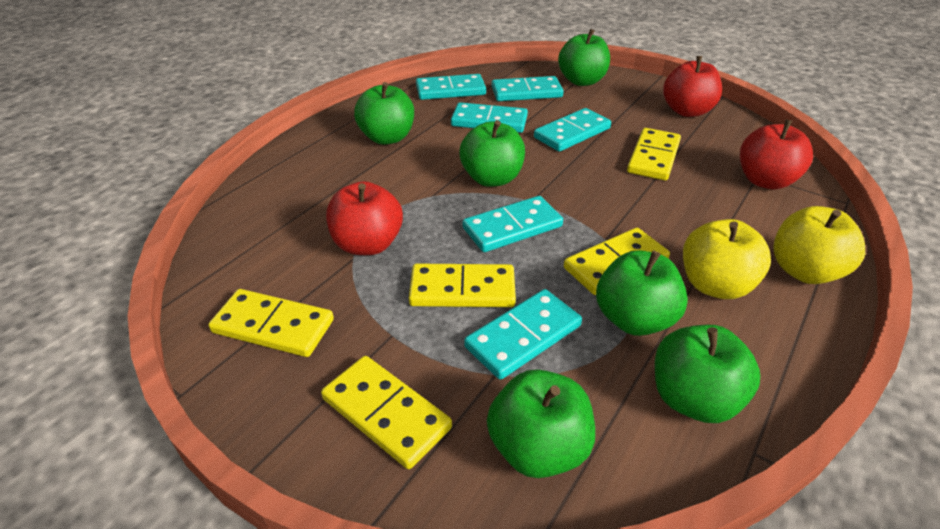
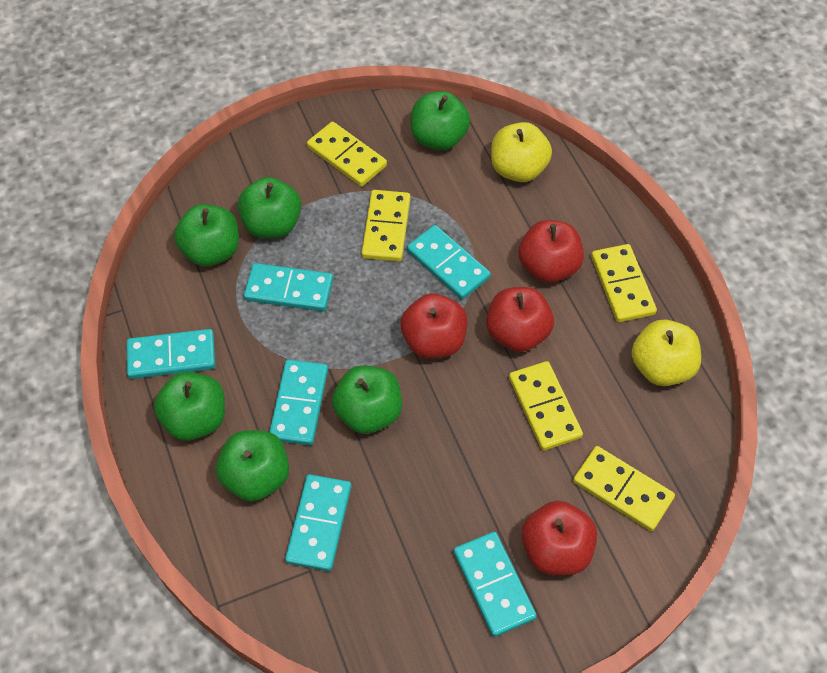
red apple: 3 -> 4

